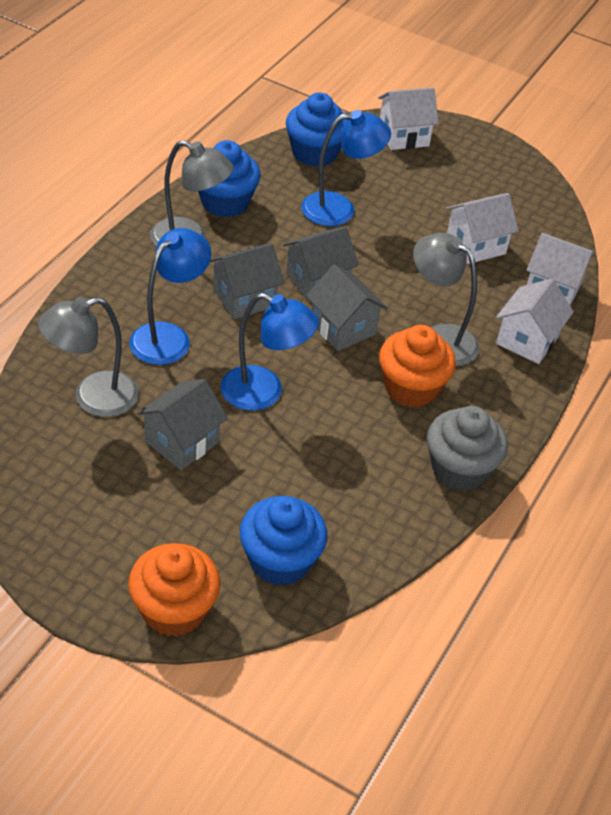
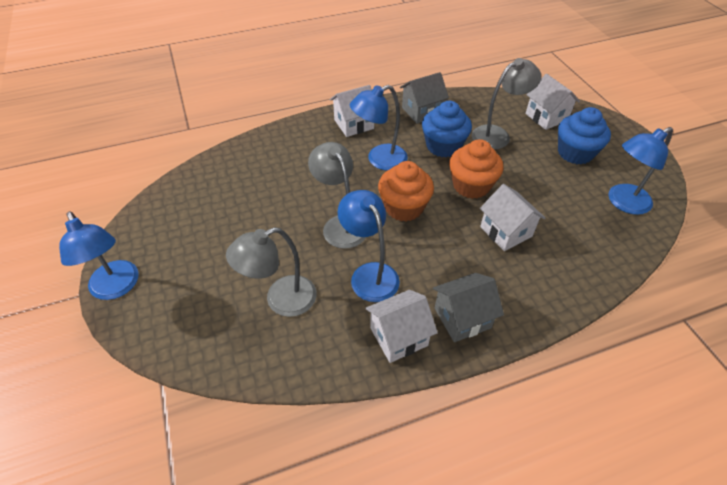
blue cupcake: 3 -> 2
blue lamp: 3 -> 4
grey cupcake: 1 -> 0
grey house: 4 -> 2

